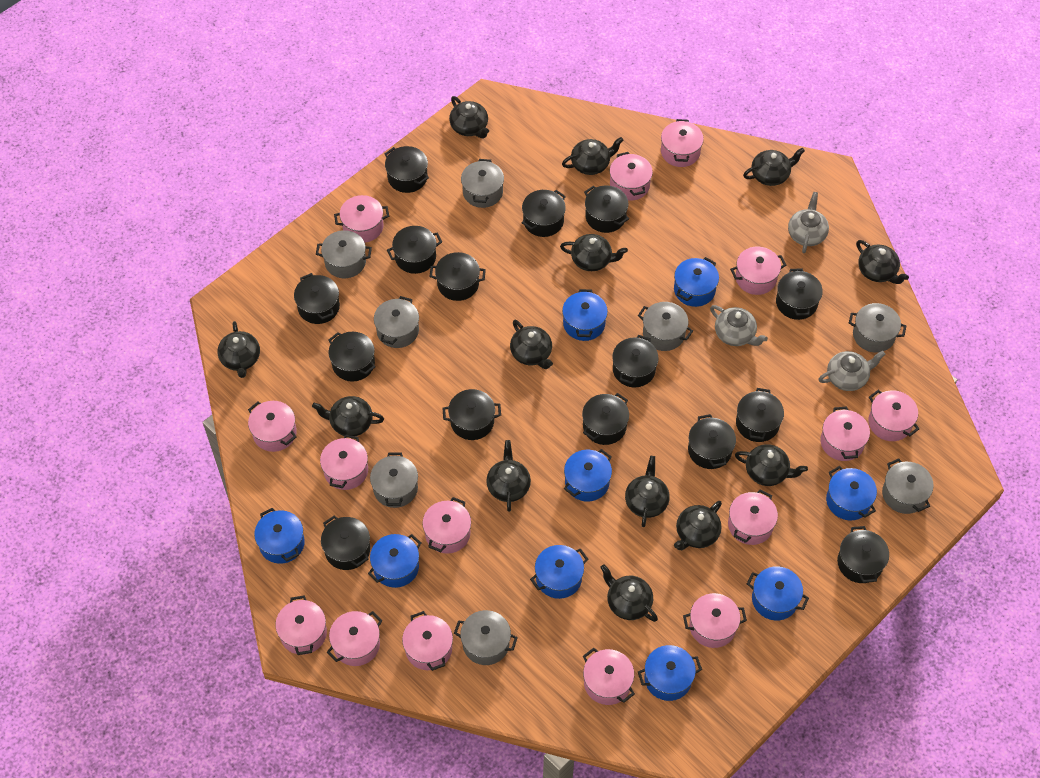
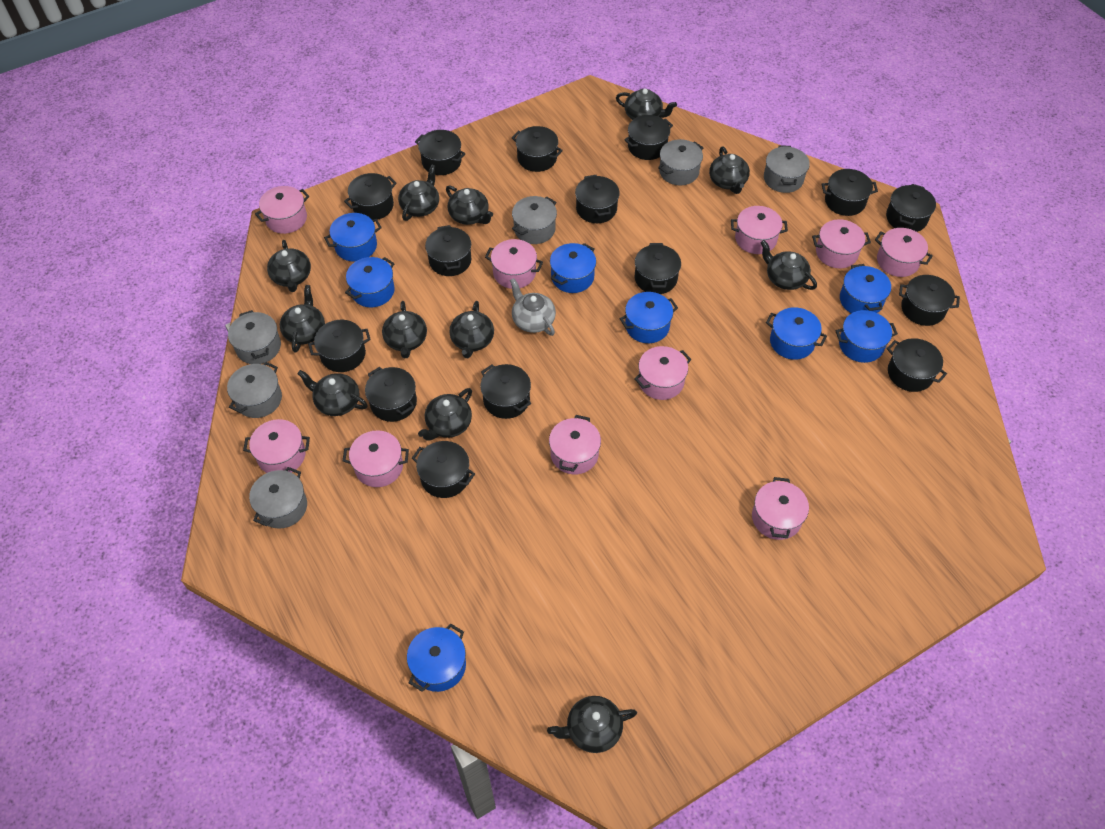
black teapot: 13 -> 12
blue pot: 9 -> 8
grey pot: 8 -> 6
grey teapot: 3 -> 1
pink pot: 15 -> 10

